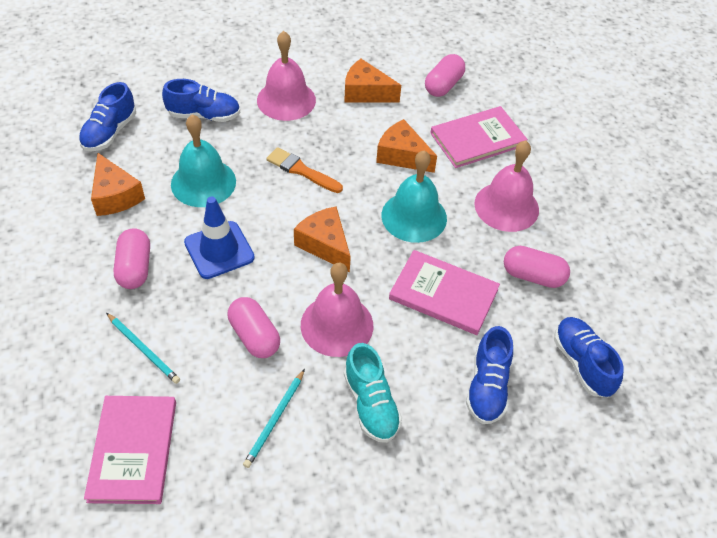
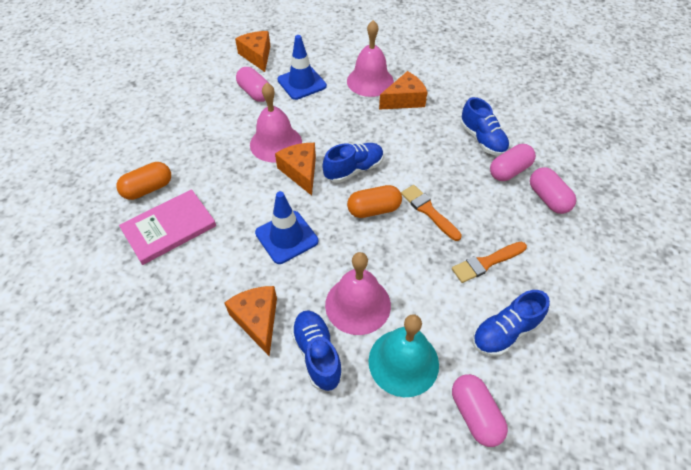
blue traffic cone: 1 -> 2
orange brush: 1 -> 2
orange capsule: 0 -> 2
pink book: 3 -> 1
turquoise bell: 2 -> 1
turquoise pencil: 2 -> 0
turquoise shoe: 1 -> 0

